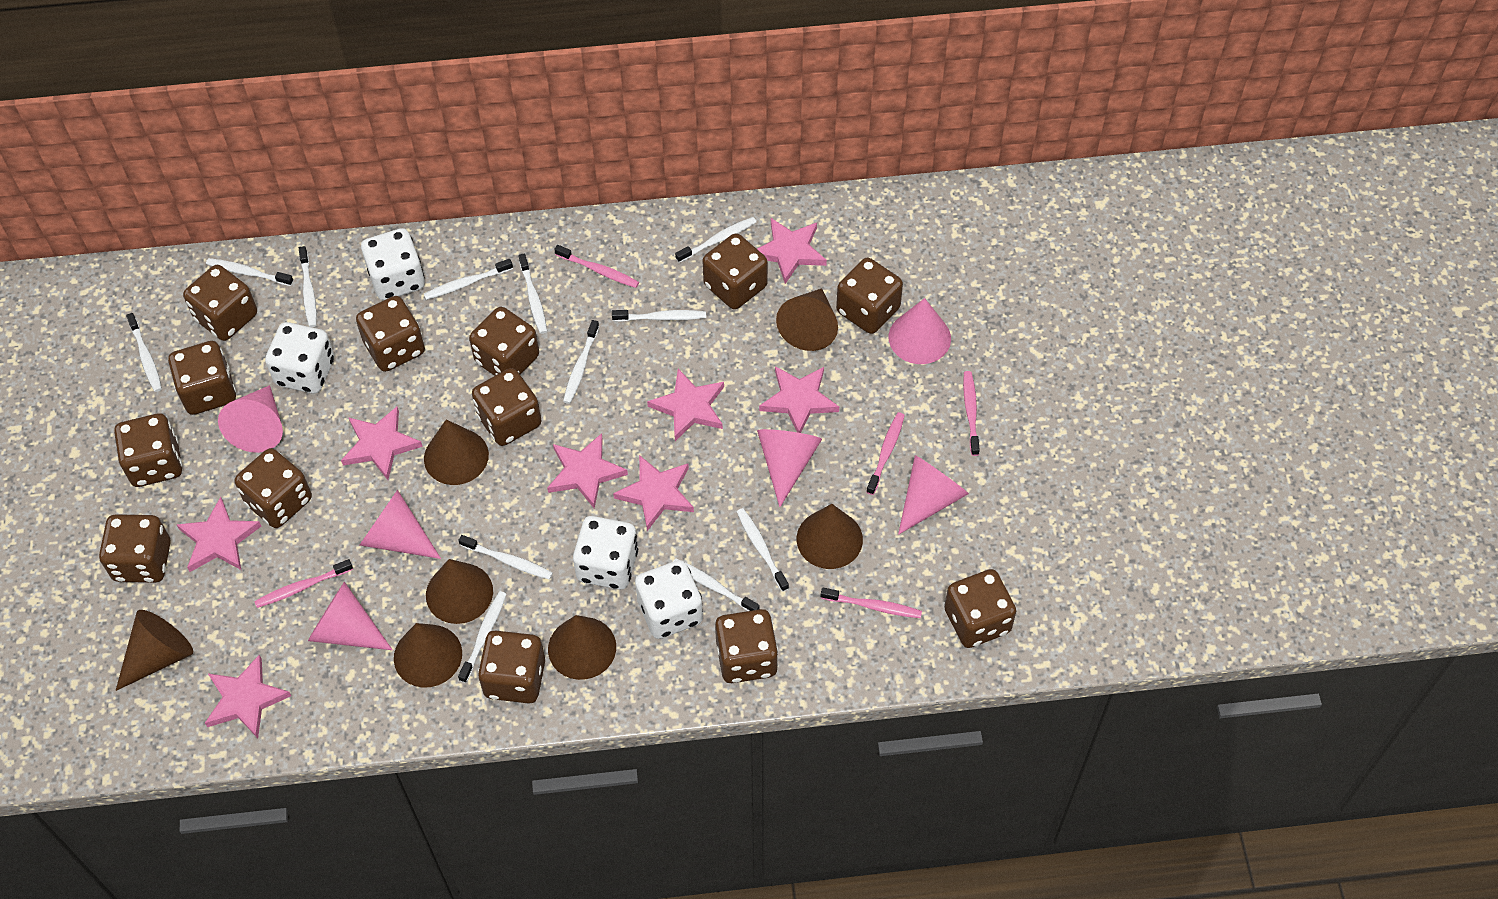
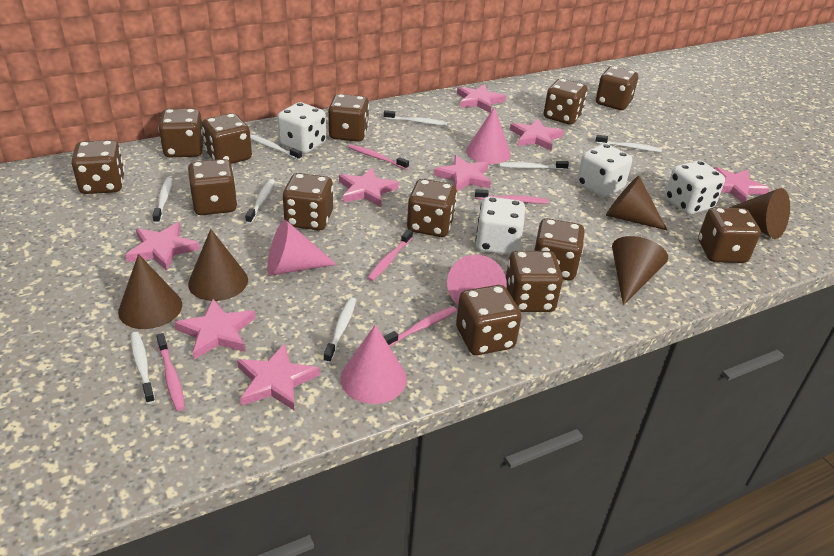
brown cone: 7 -> 5
pink cone: 6 -> 4
white toothbrush: 12 -> 8

